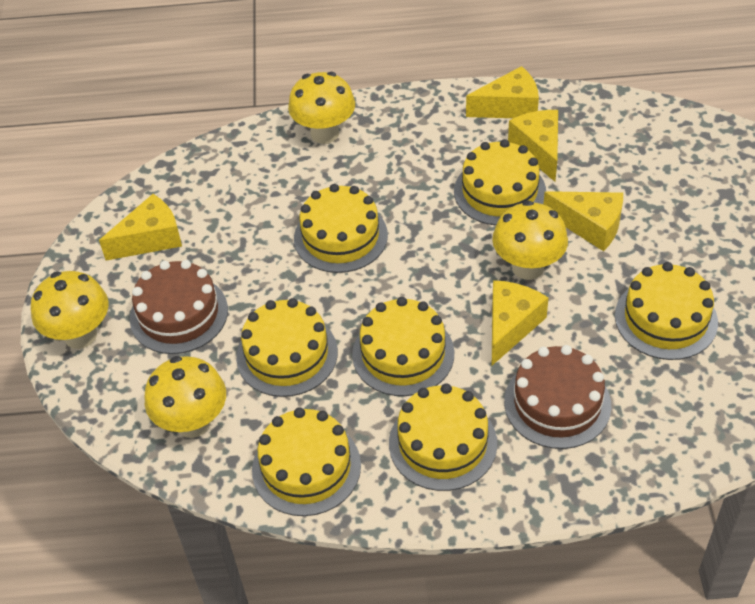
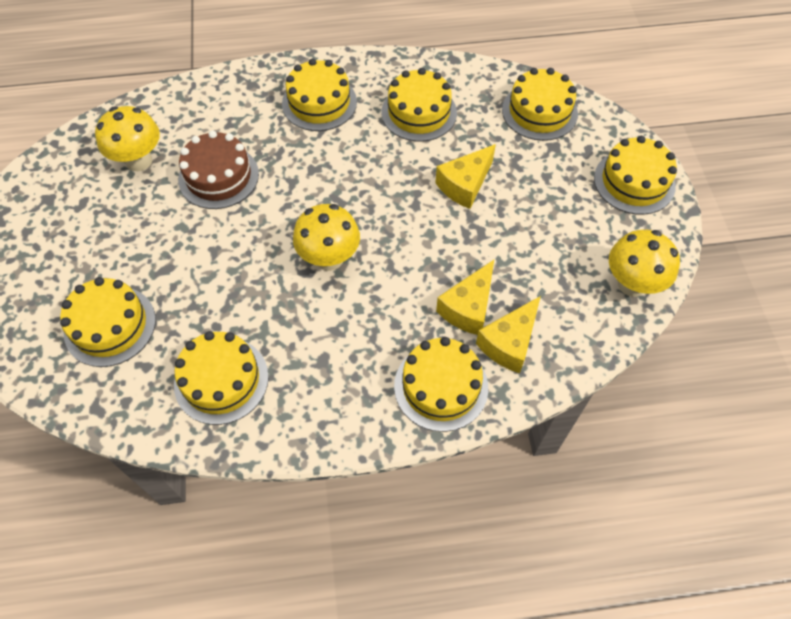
brown cake: 2 -> 1
yellow cheese: 5 -> 3
yellow mushroom: 4 -> 3

